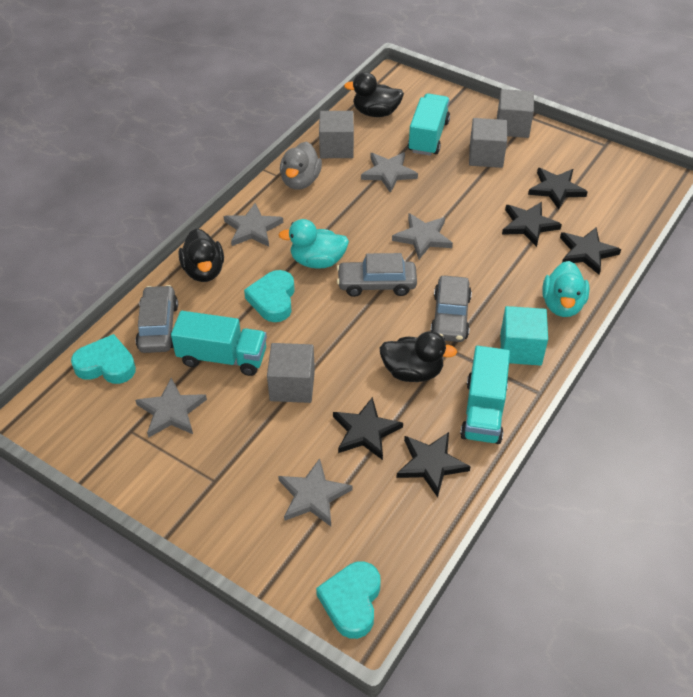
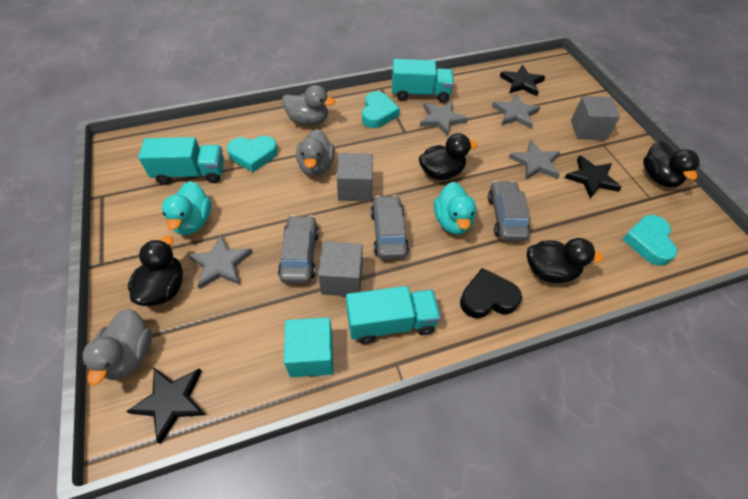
black duck: 3 -> 4
black heart: 0 -> 1
black star: 5 -> 3
grey cube: 4 -> 3
grey duck: 1 -> 3
grey star: 5 -> 4

